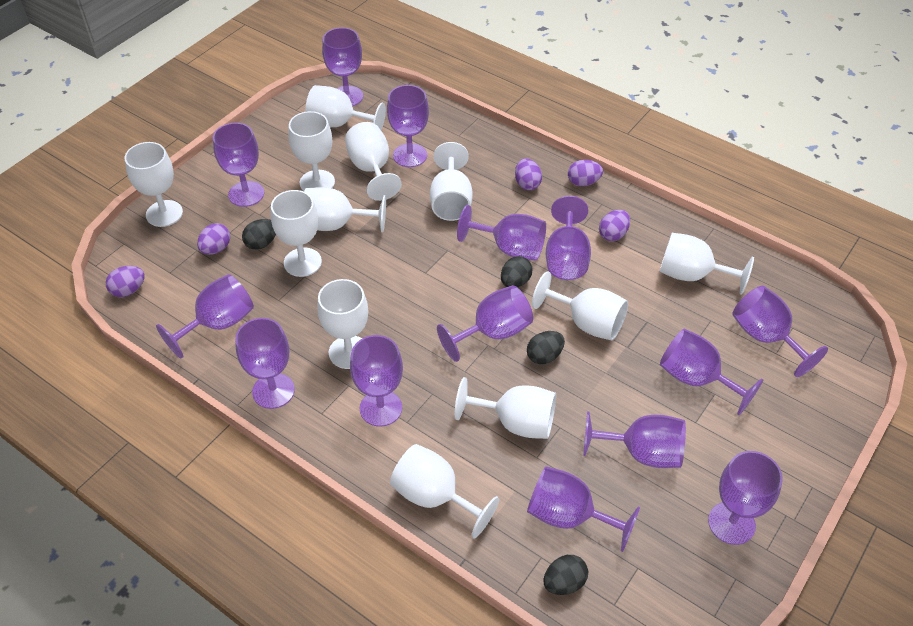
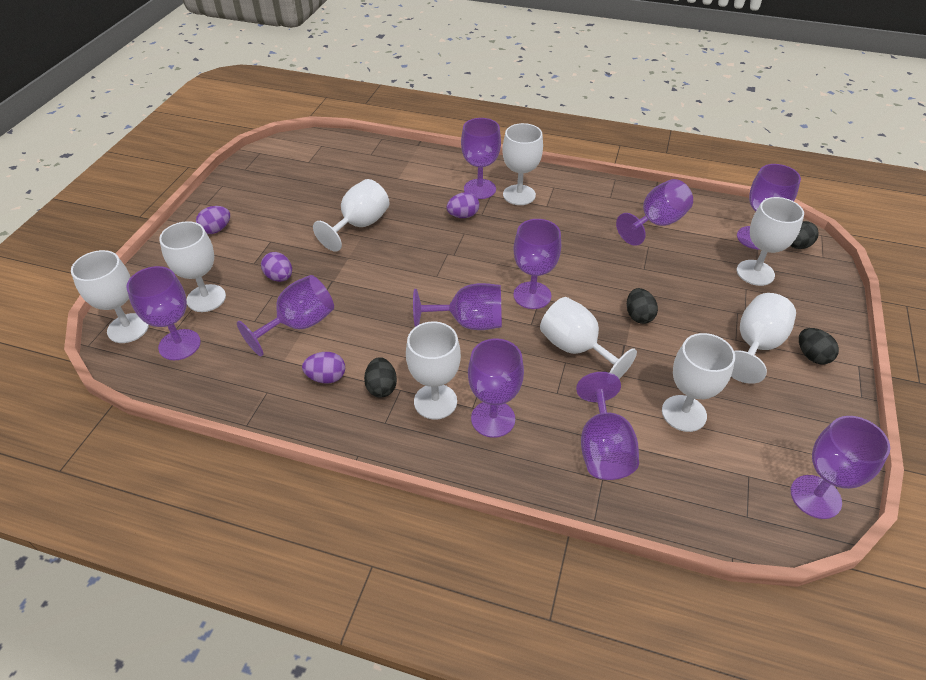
purple egg: 5 -> 4
purple goblet: 14 -> 10
white goblet: 12 -> 9

